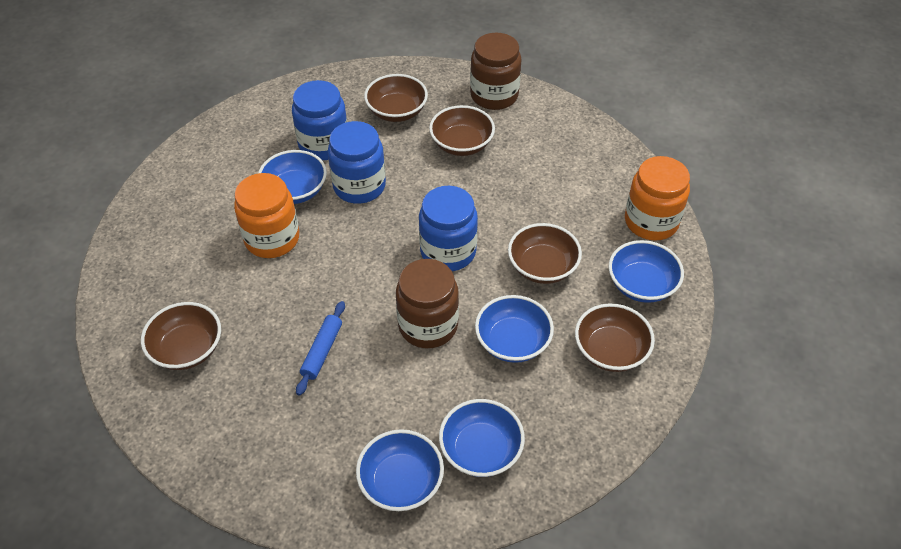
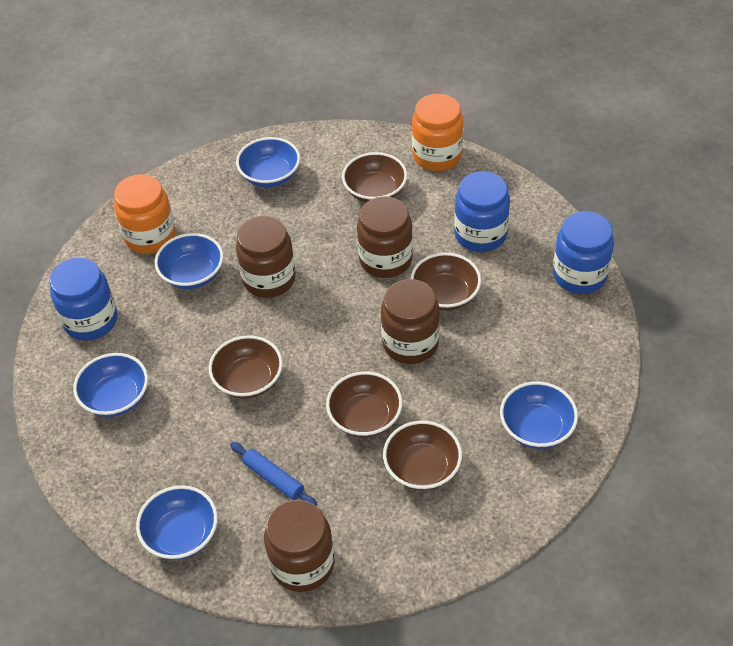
brown jar: 2 -> 4

